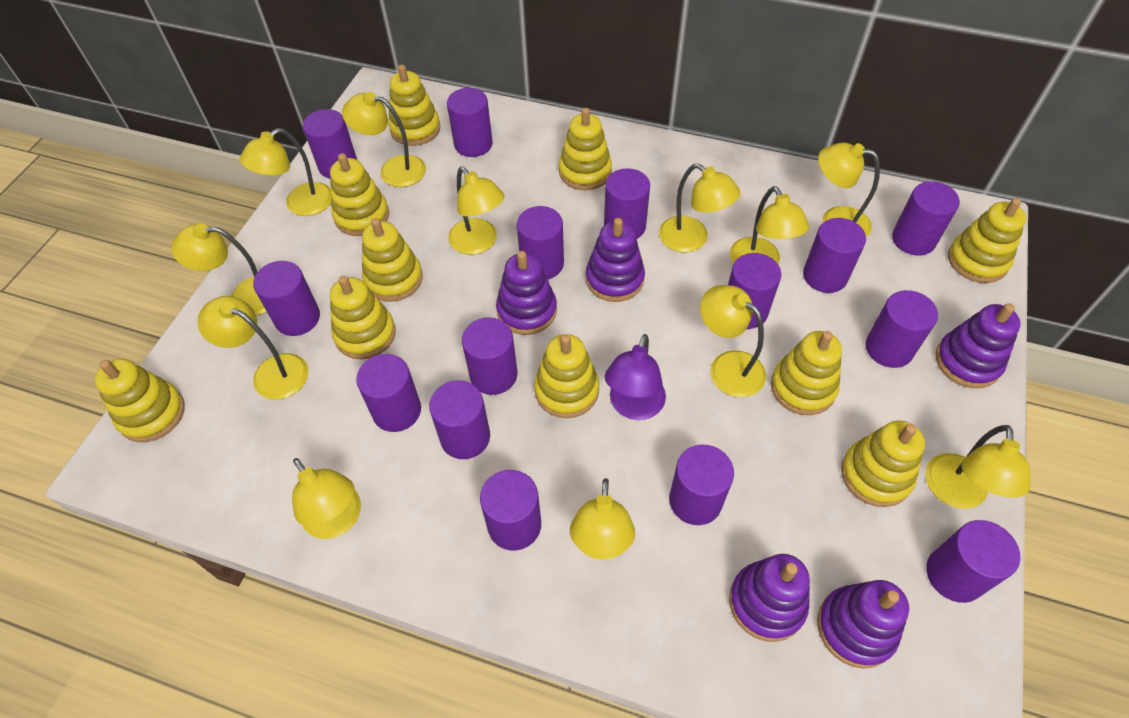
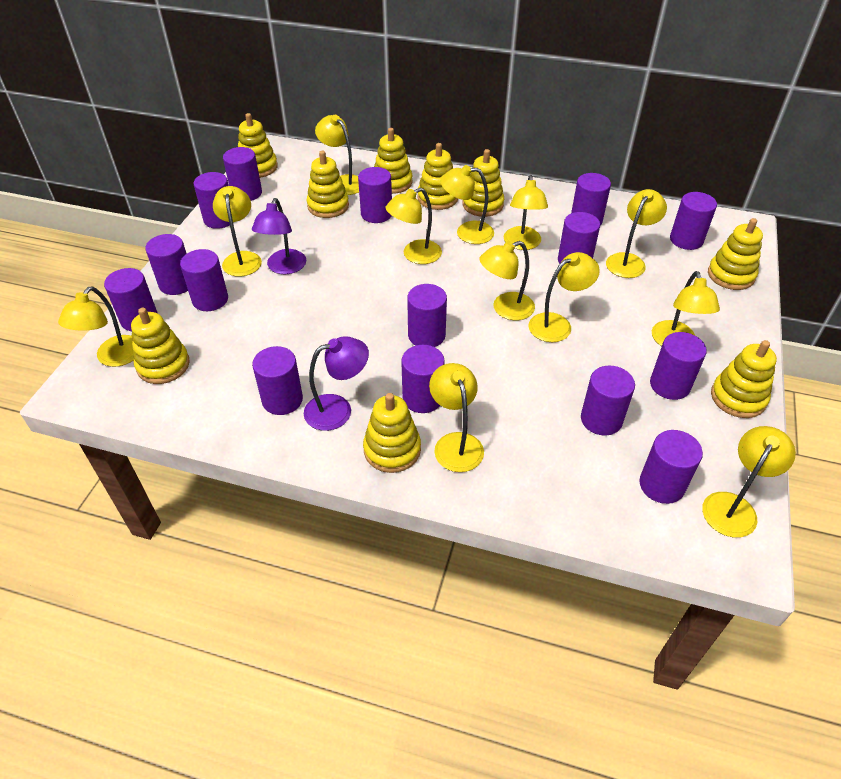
purple lamp: 1 -> 2
purple stacking toy: 5 -> 0
yellow stacking toy: 10 -> 9

